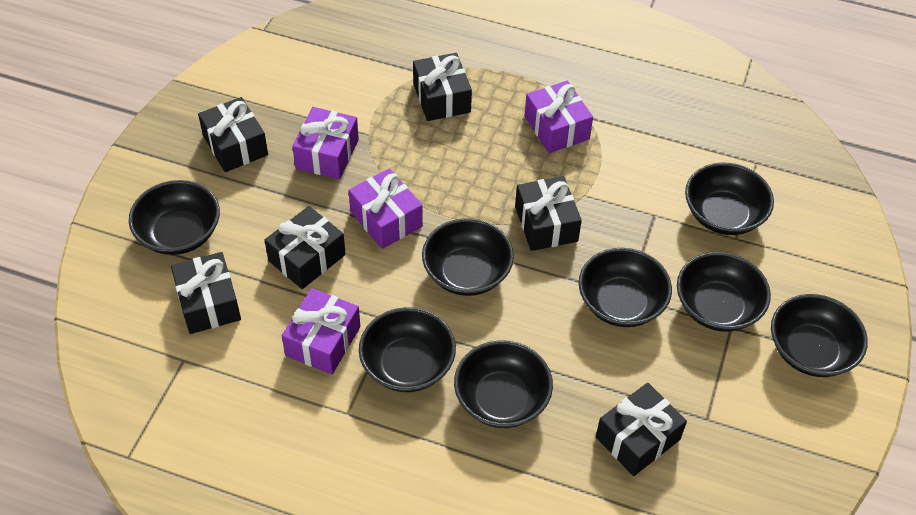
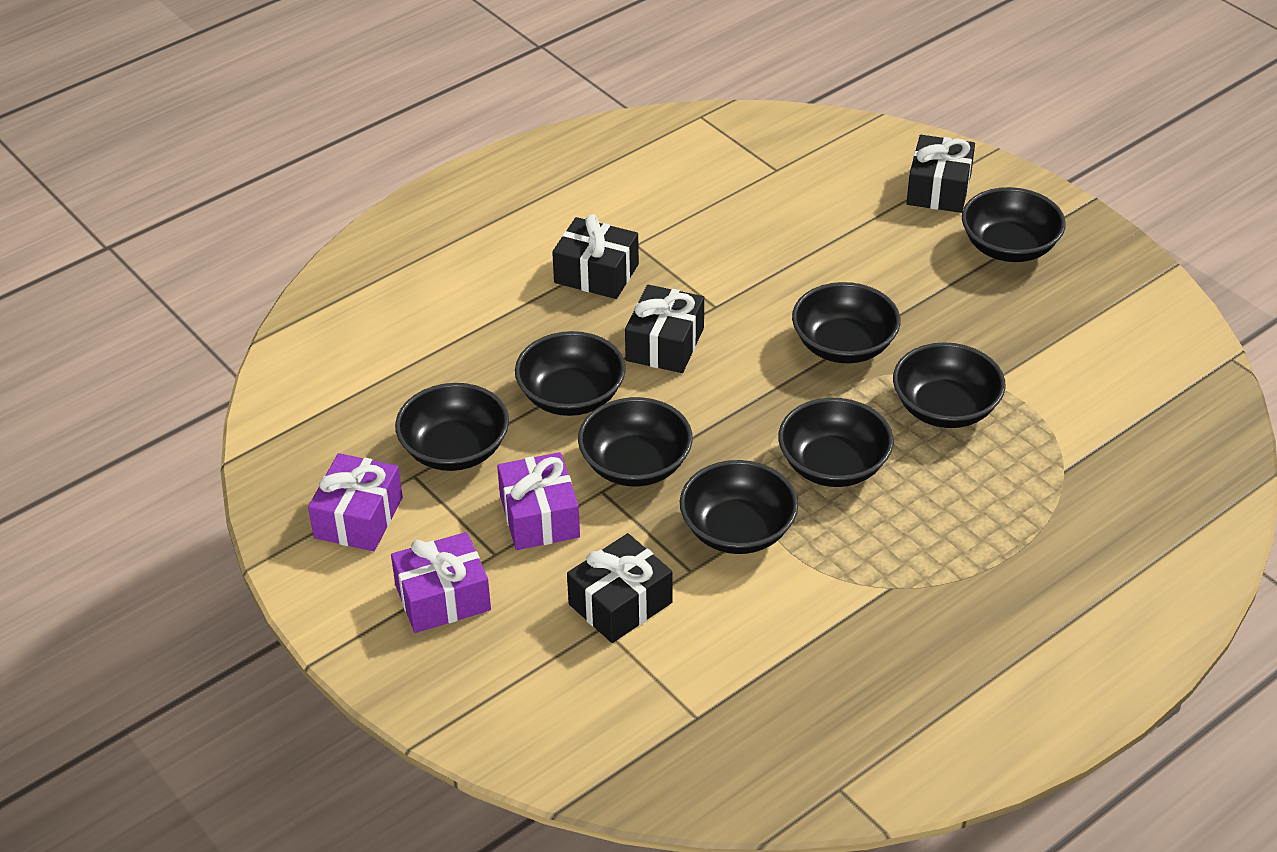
black gift: 6 -> 4
purple gift: 4 -> 3

